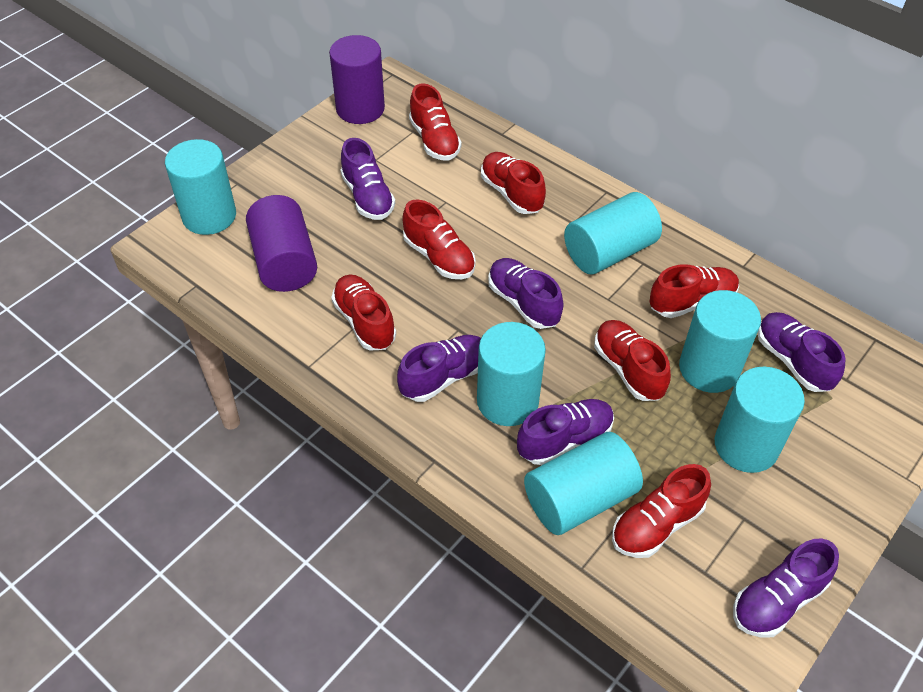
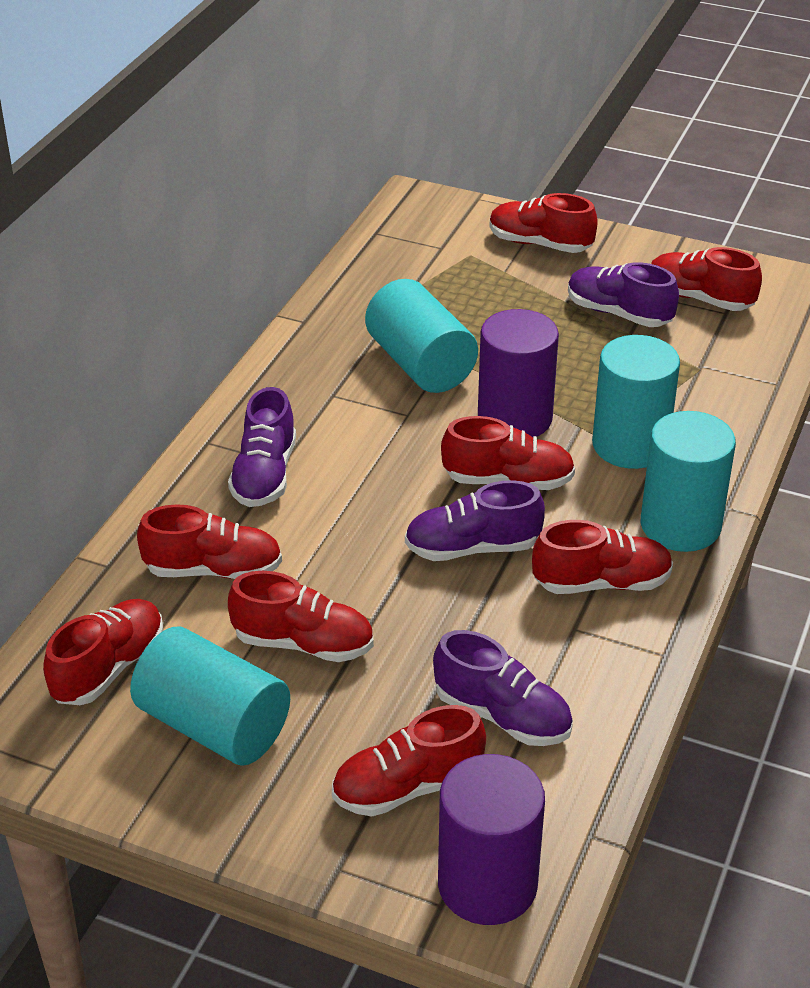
purple shoe: 6 -> 4
red shoe: 7 -> 8
turquoise cylinder: 6 -> 4

